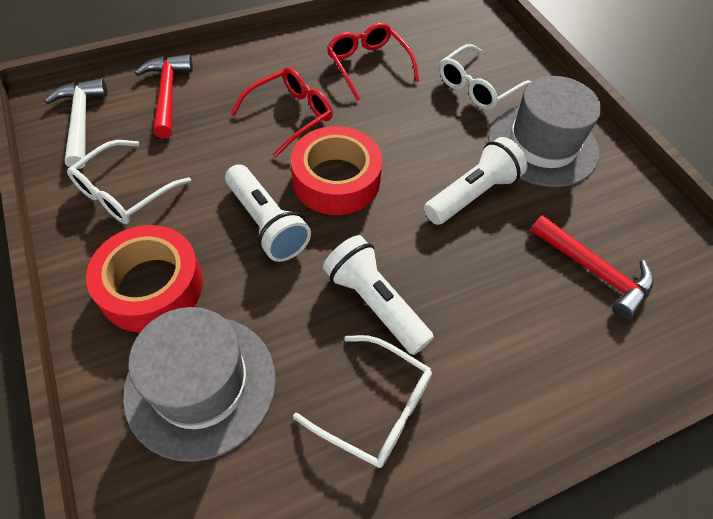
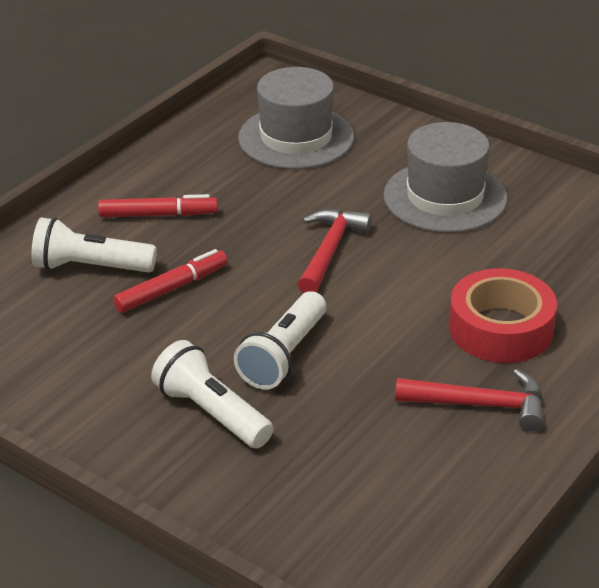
red glasses: 2 -> 0
red marker: 0 -> 2
red tape: 2 -> 1
white glasses: 3 -> 0
white hammer: 1 -> 0

